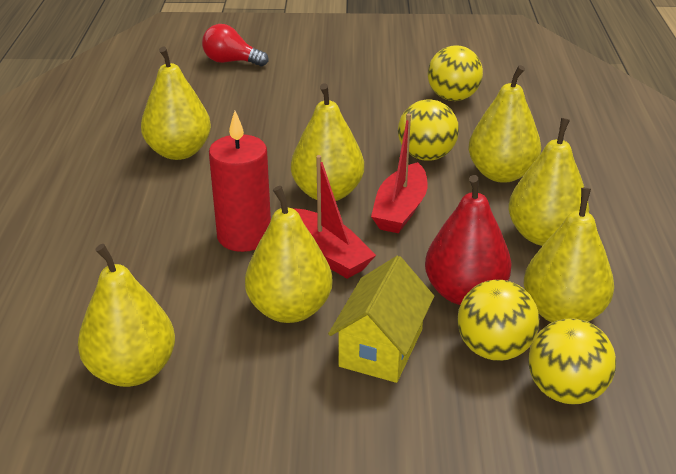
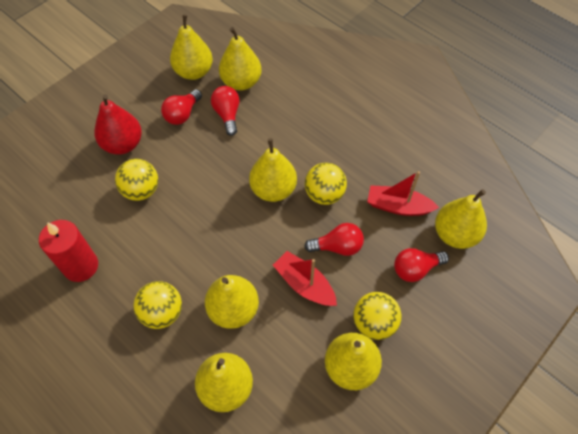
red light bulb: 1 -> 4
yellow house: 1 -> 0

